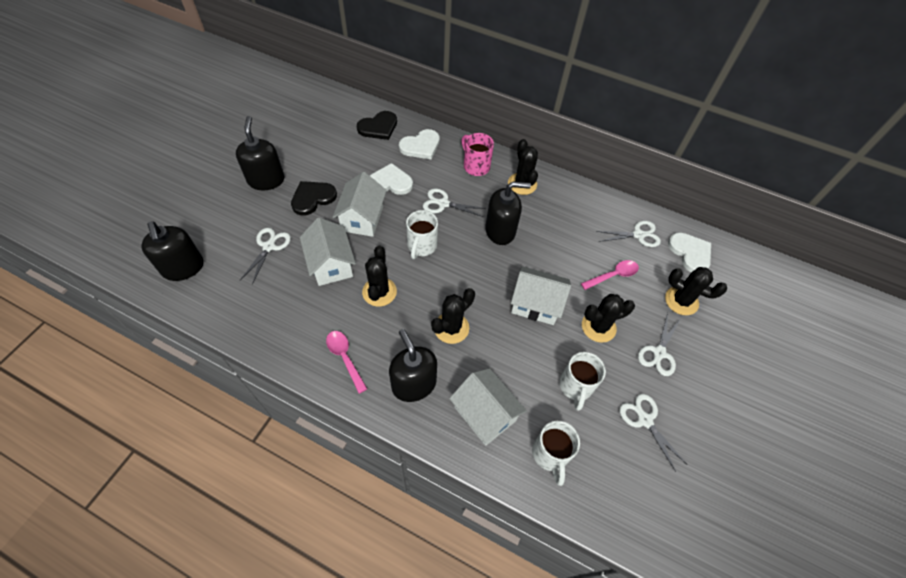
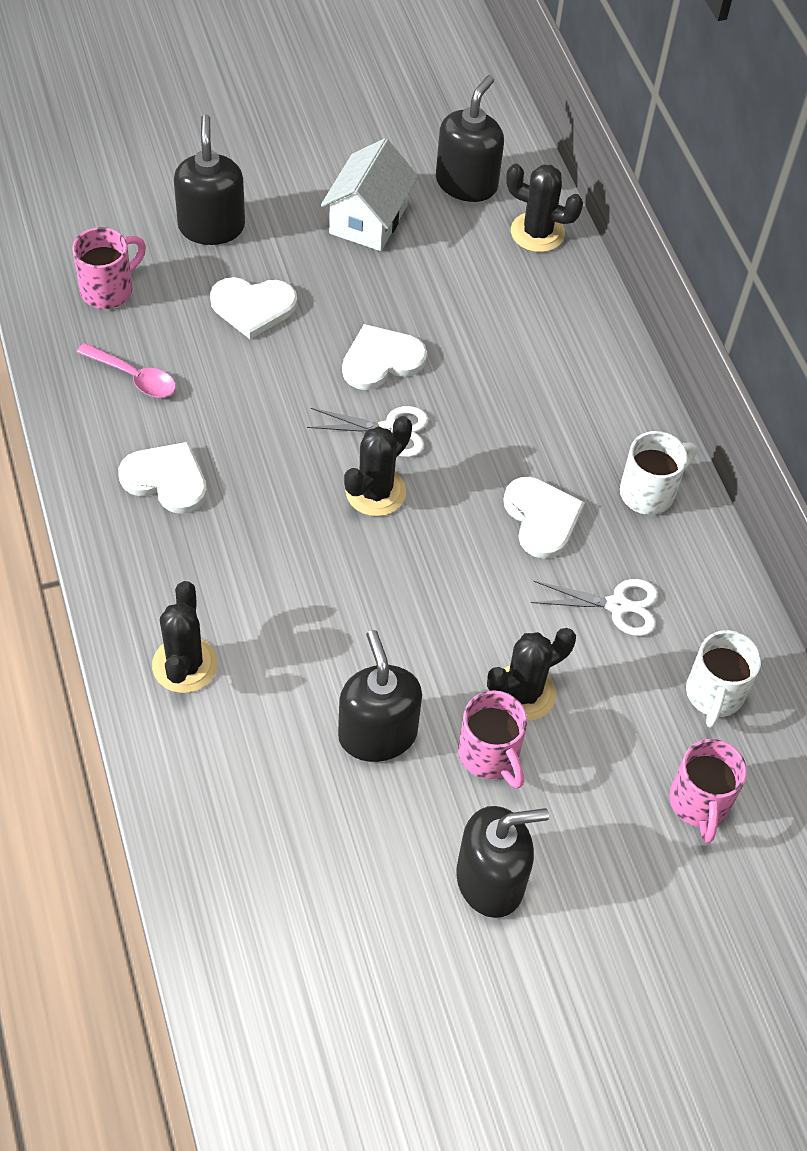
black cactus: 5 -> 4
black heart: 2 -> 0
pink mug: 1 -> 3
pink spoon: 2 -> 1
white heart: 3 -> 4
white house: 4 -> 1
white mug: 3 -> 2
white scissors: 5 -> 2

